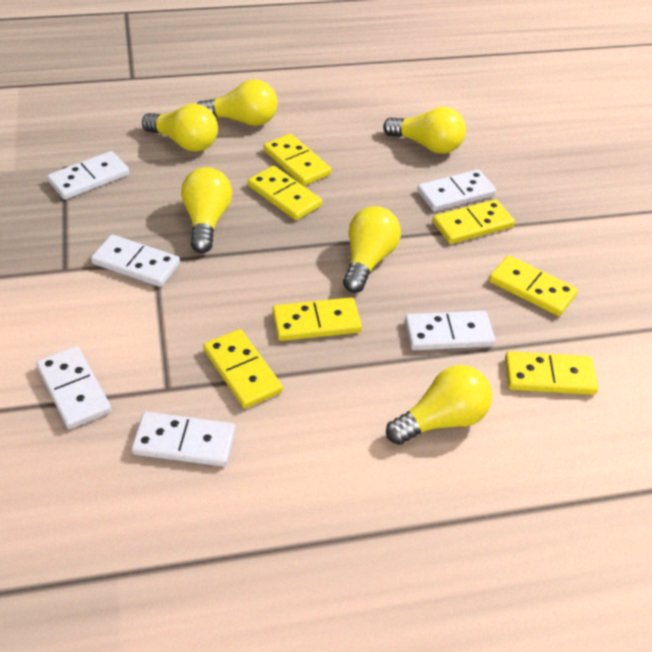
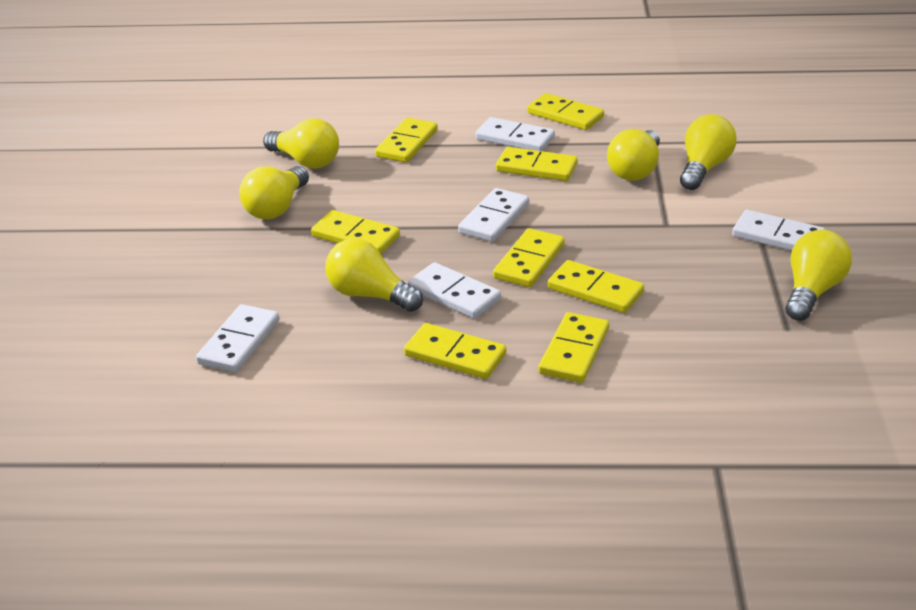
white domino: 6 -> 5
yellow domino: 7 -> 8

